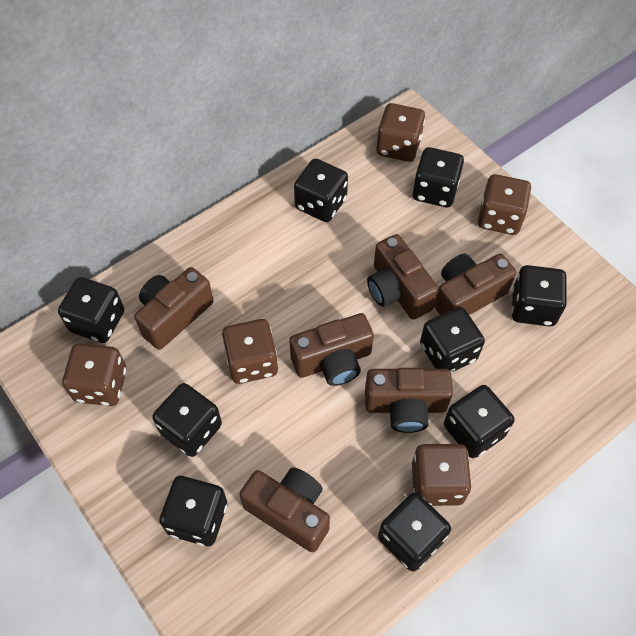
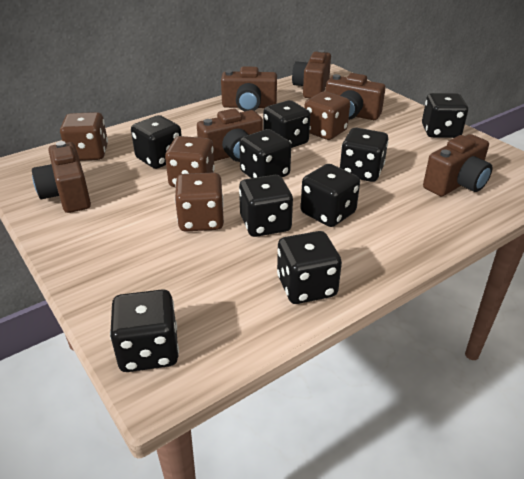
brown dice: 5 -> 4

